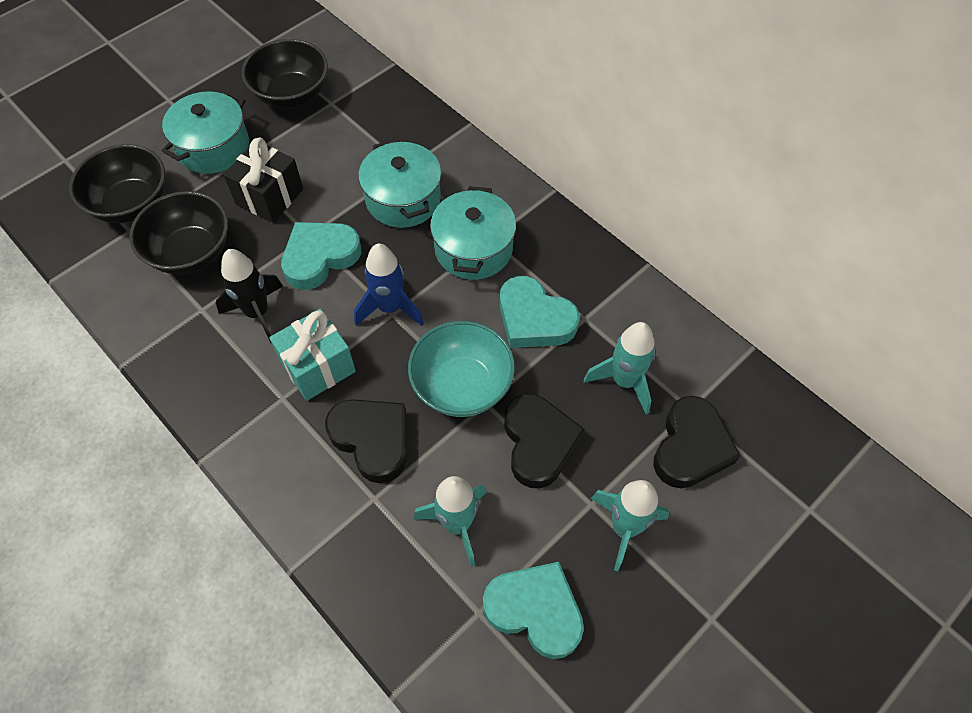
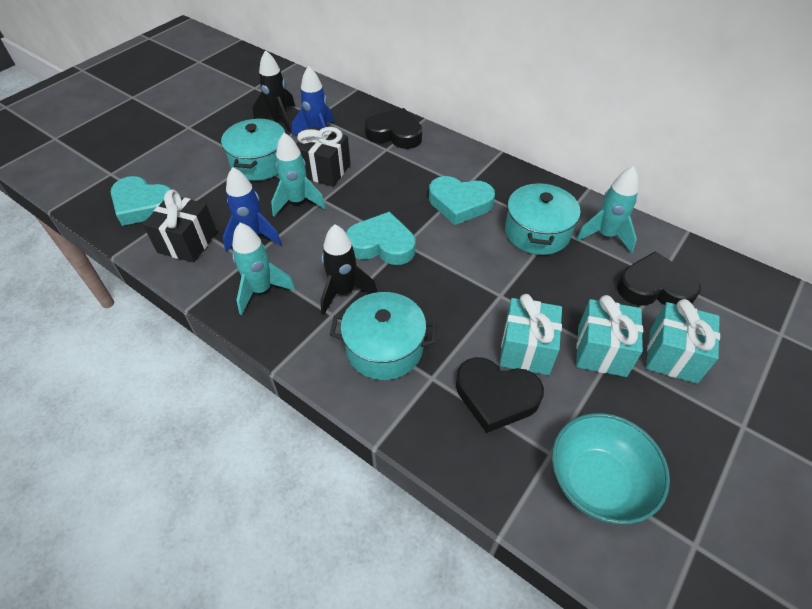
black bowl: 3 -> 0
black gift: 1 -> 2
black rocket: 1 -> 2
blue rocket: 1 -> 2
turquoise gift: 1 -> 3

